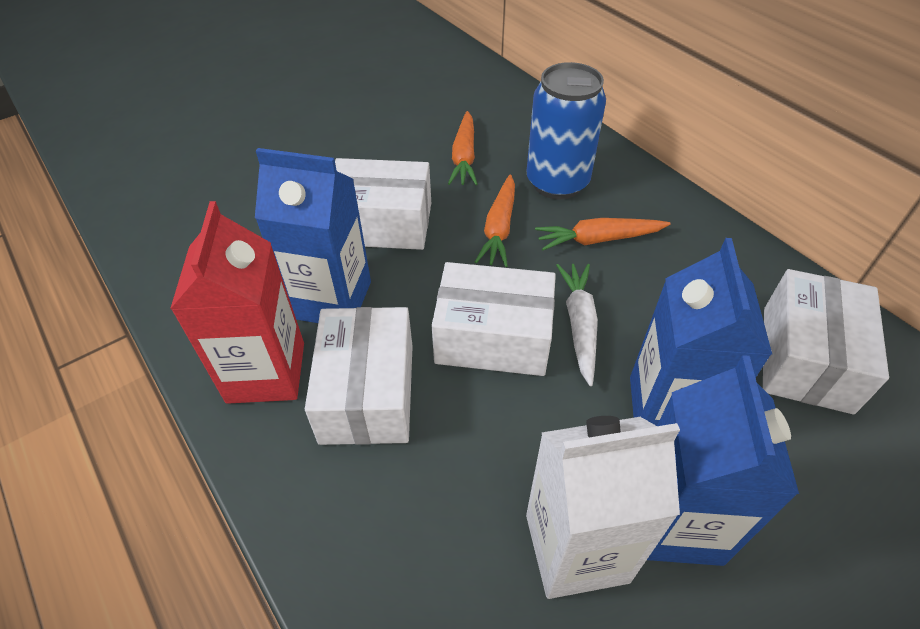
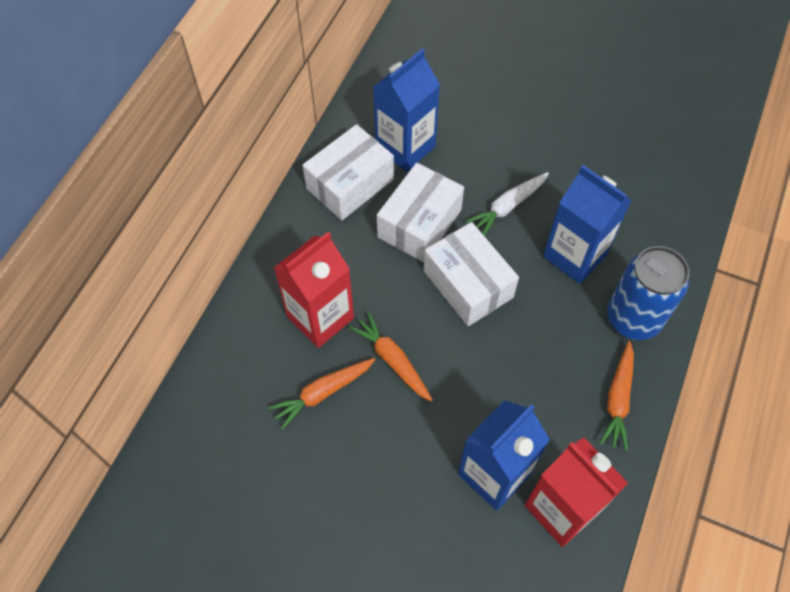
red carton: 1 -> 2
white box: 4 -> 3
white carton: 1 -> 0

